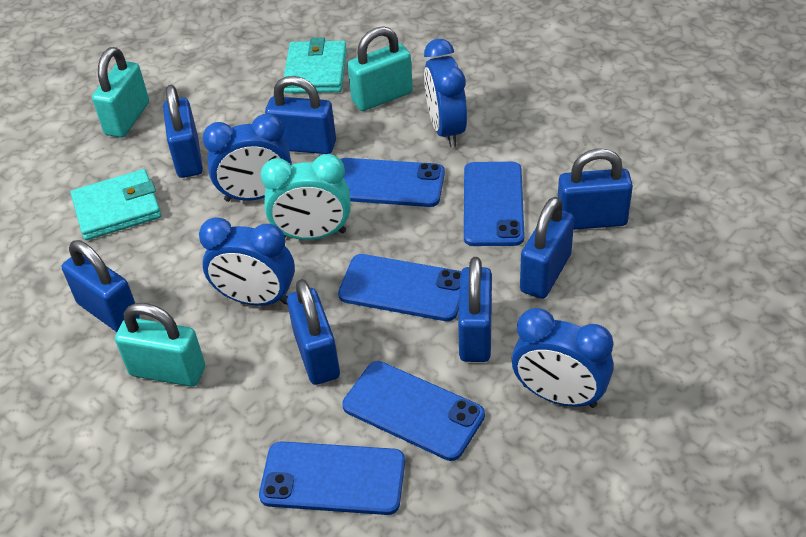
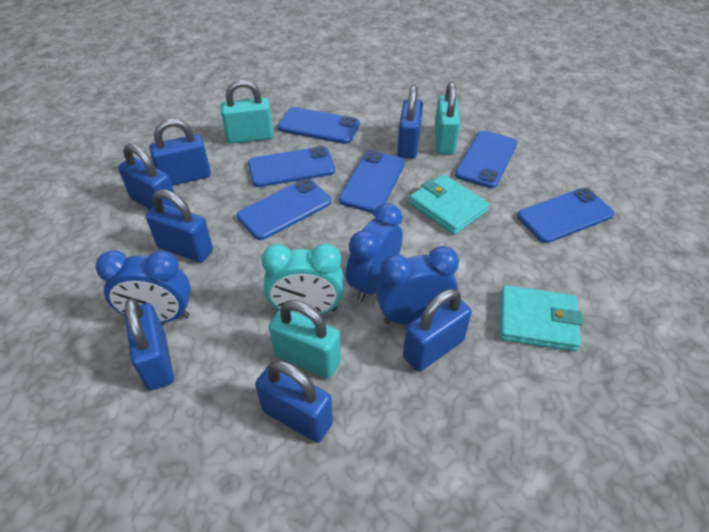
blue clock: 4 -> 3
blue phone: 5 -> 6

